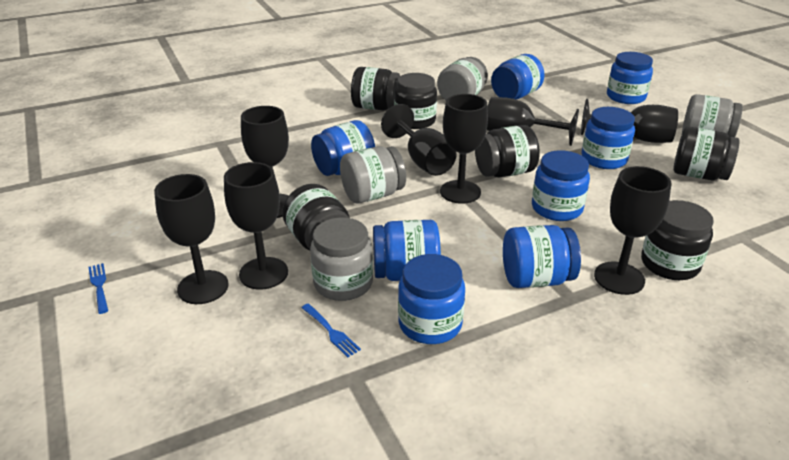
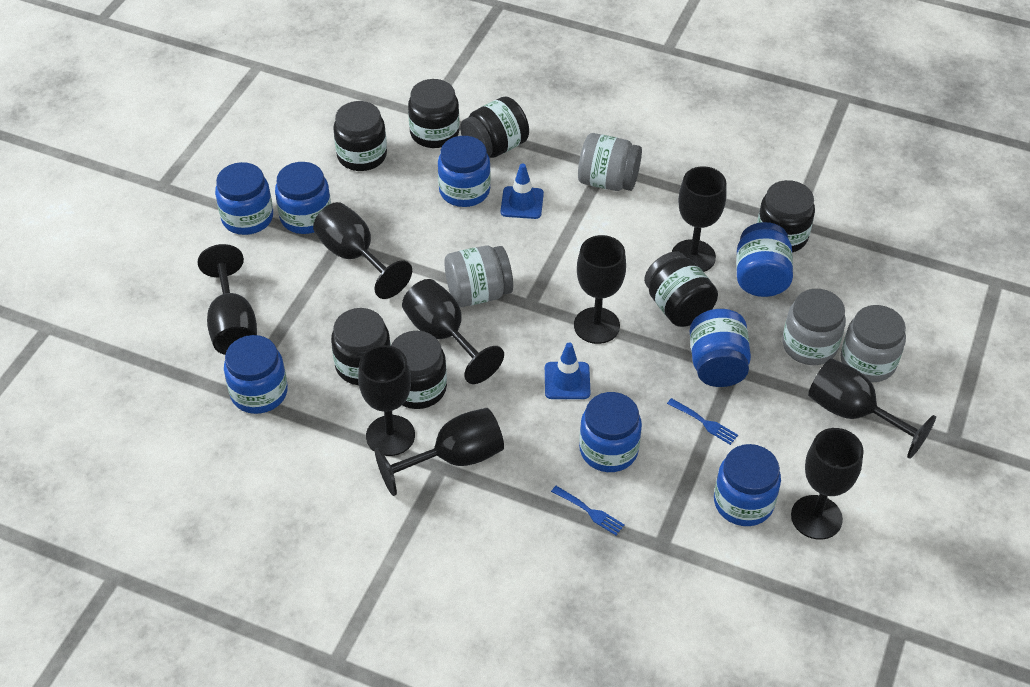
black goblet: 8 -> 9
black jar: 6 -> 7
blue traffic cone: 0 -> 2

